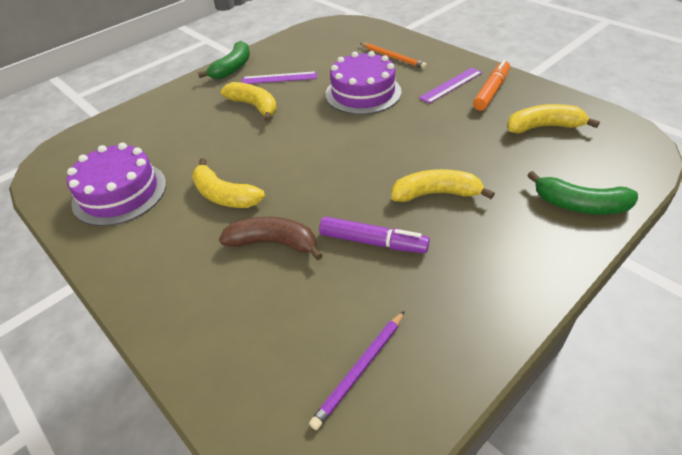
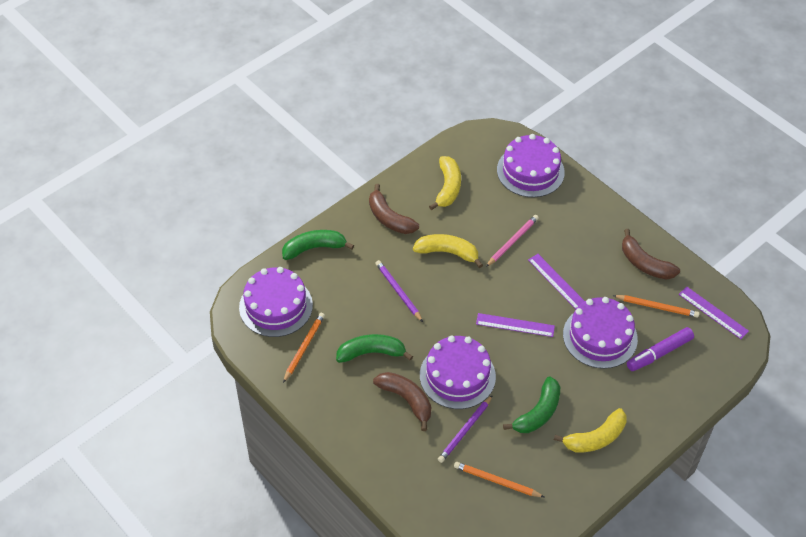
brown banana: 1 -> 3
green banana: 2 -> 3
orange marker: 1 -> 0
orange pencil: 1 -> 3
pink pencil: 0 -> 1
purple cake: 2 -> 4
purple pencil: 1 -> 2
purple ruler: 2 -> 3
yellow banana: 4 -> 3

